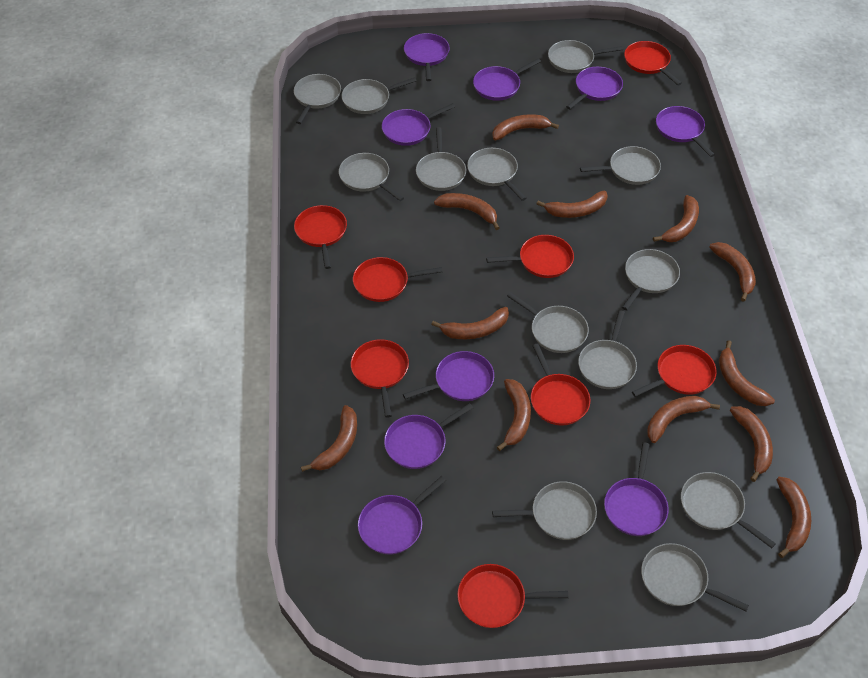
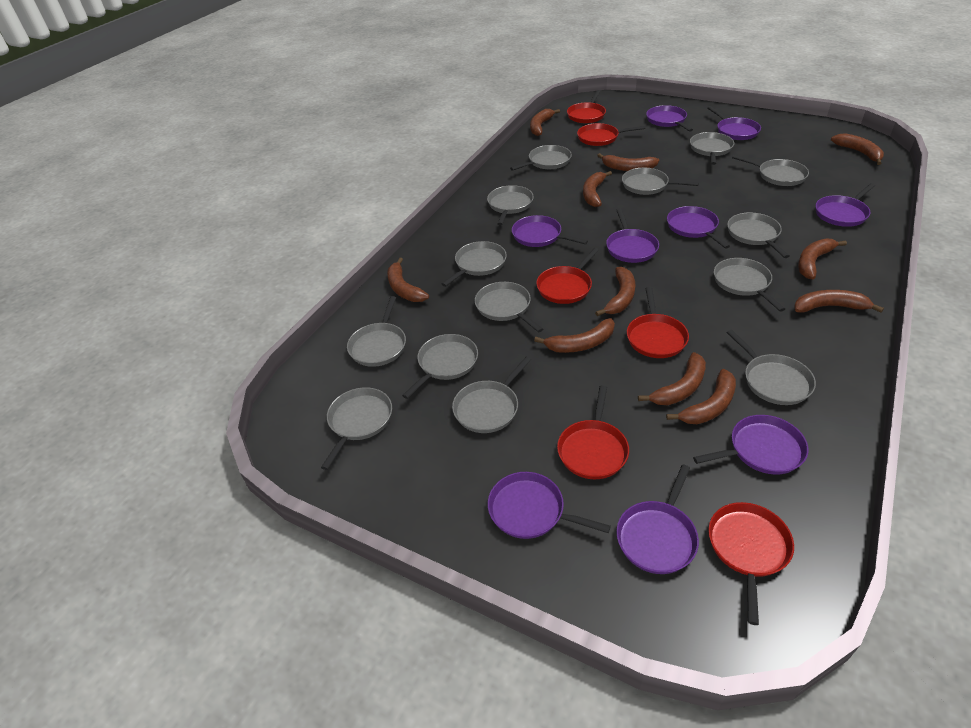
brown banana: 12 -> 11
grey pan: 13 -> 14
red pan: 8 -> 6

